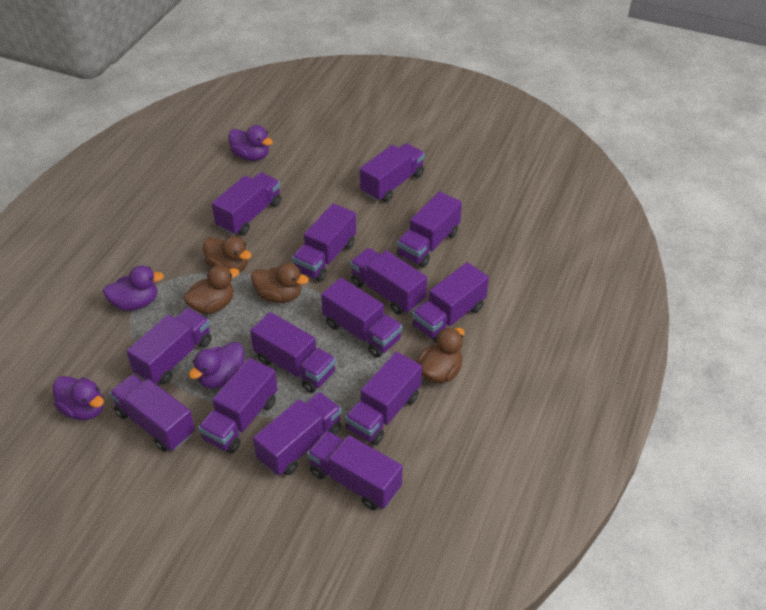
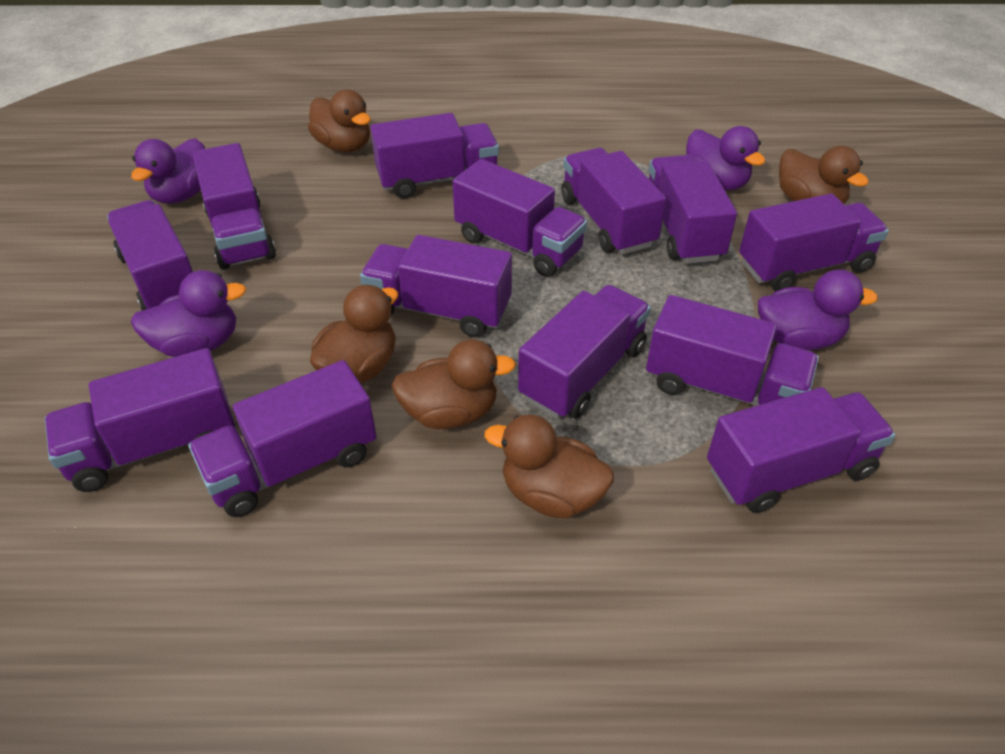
brown duck: 4 -> 5
purple truck: 14 -> 13

